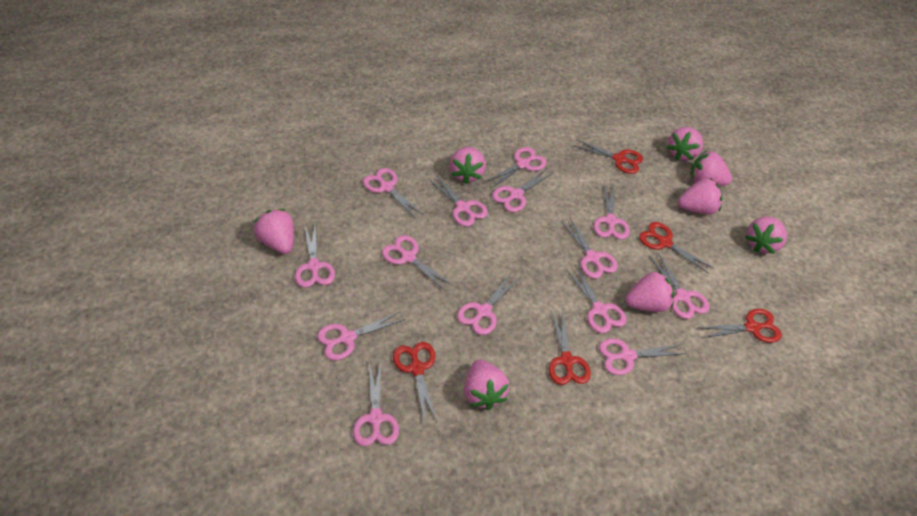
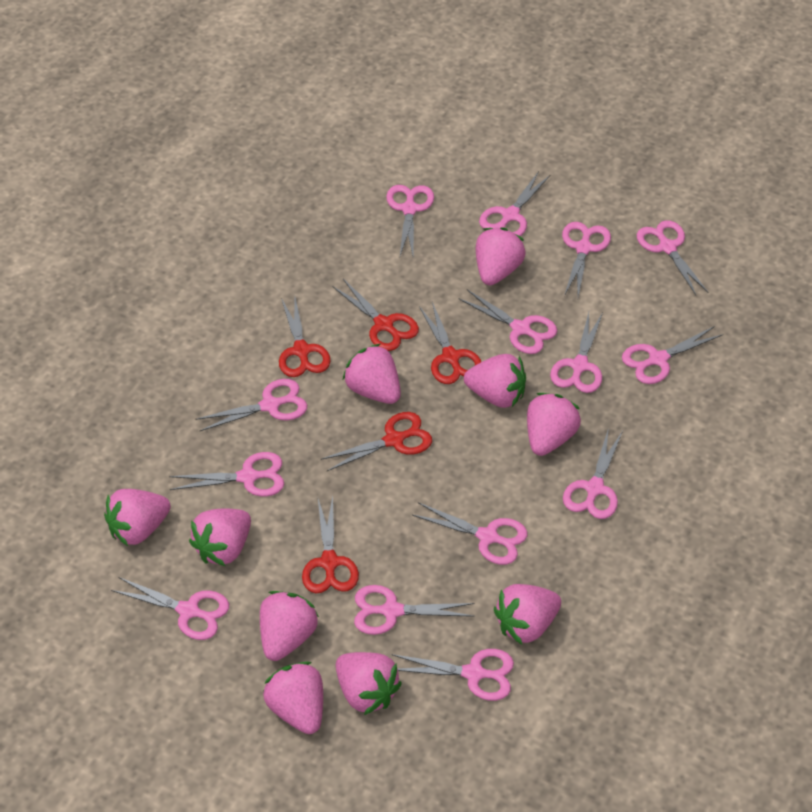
pink strawberry: 8 -> 10

